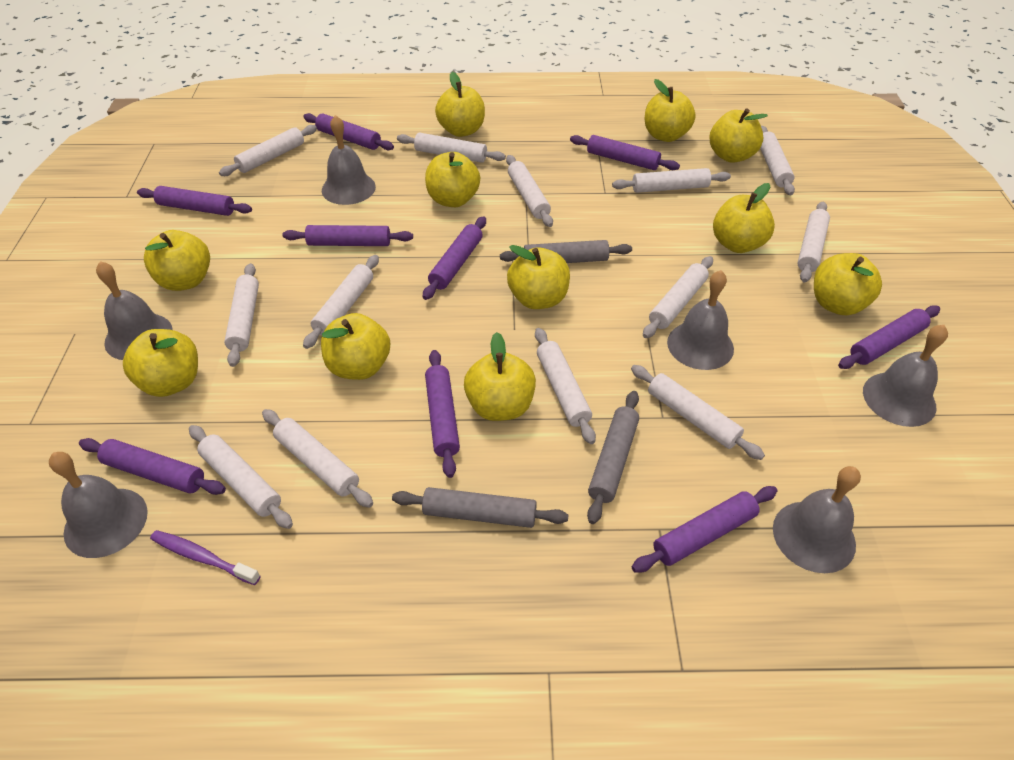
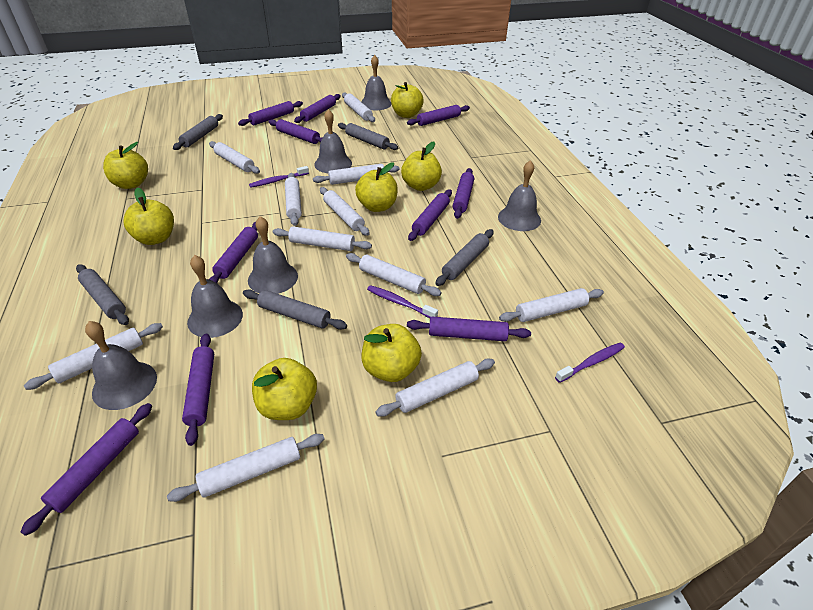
grey rolling pin: 3 -> 5
purple rolling pin: 9 -> 10
purple toothbrush: 1 -> 3
white rolling pin: 13 -> 11
yellow apple: 11 -> 7

